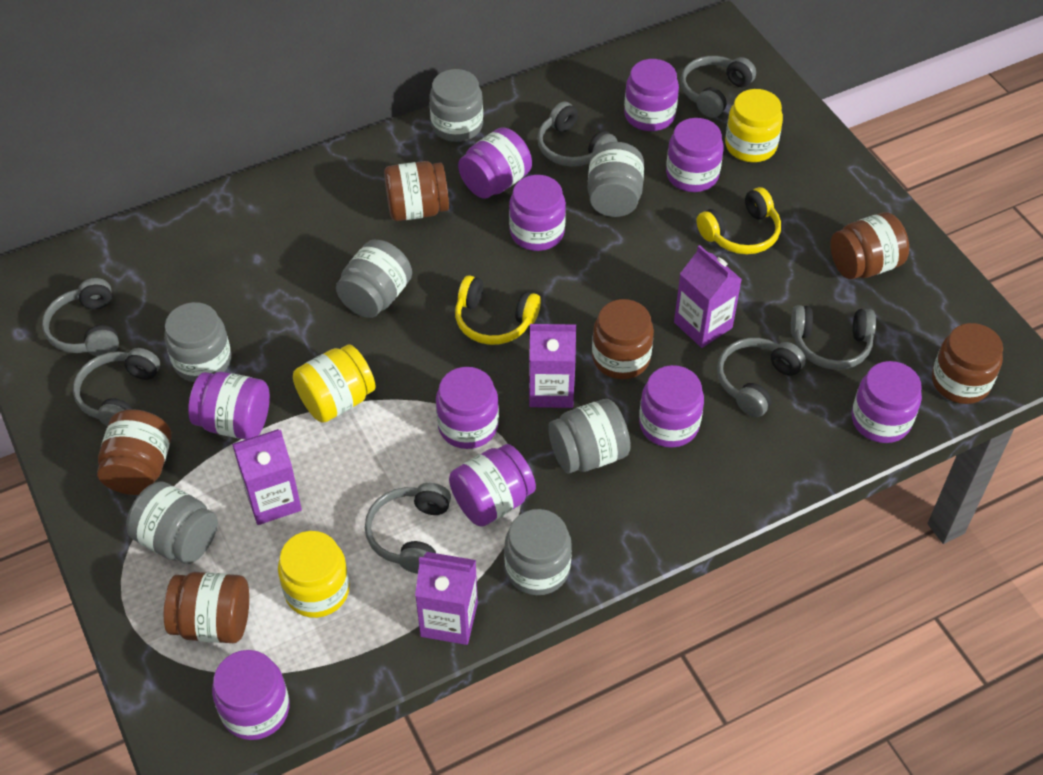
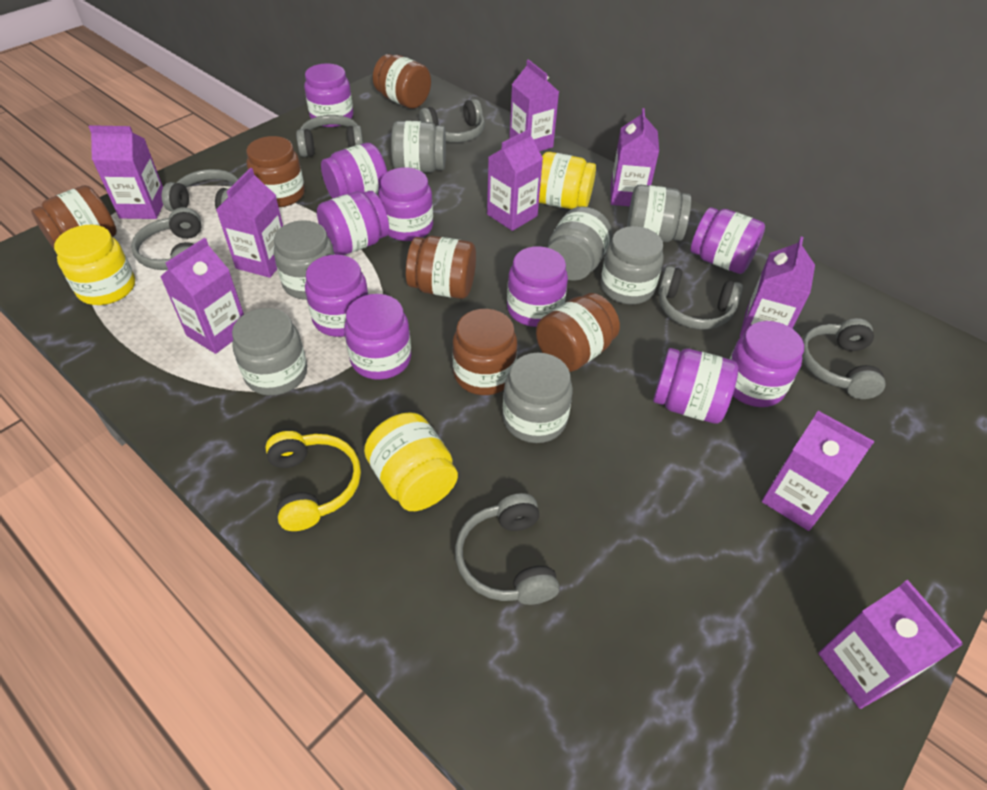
purple carton: 4 -> 9
yellow headphones: 2 -> 1

